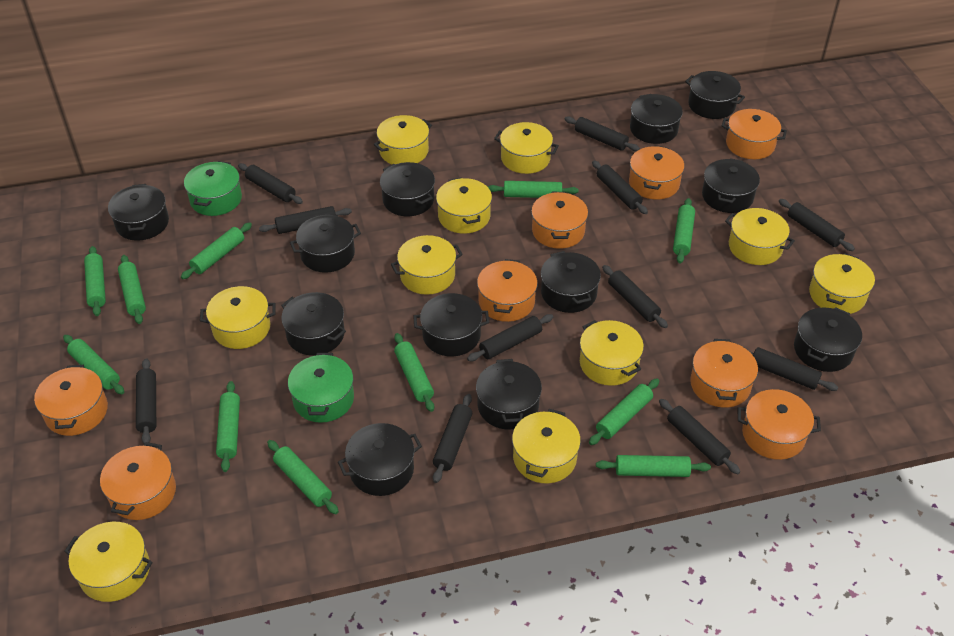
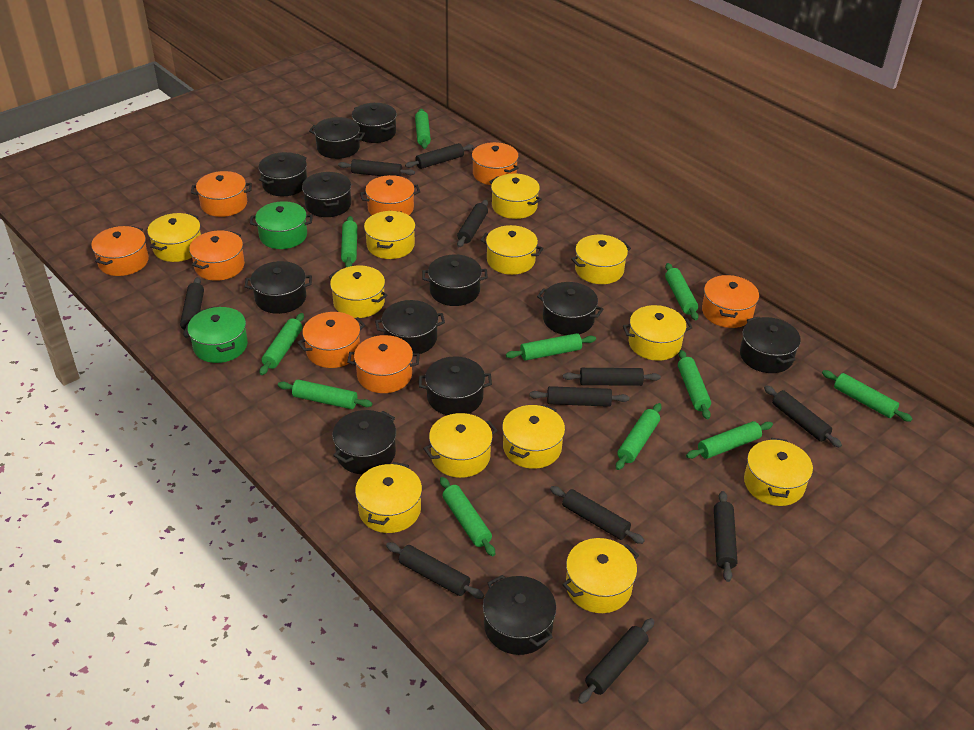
yellow pot: 10 -> 12

